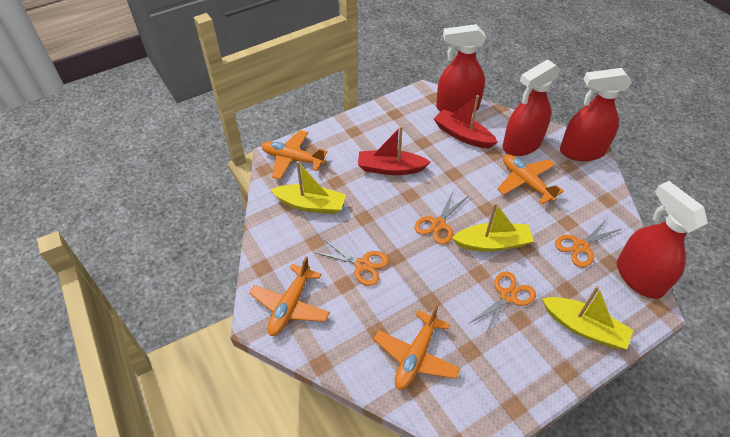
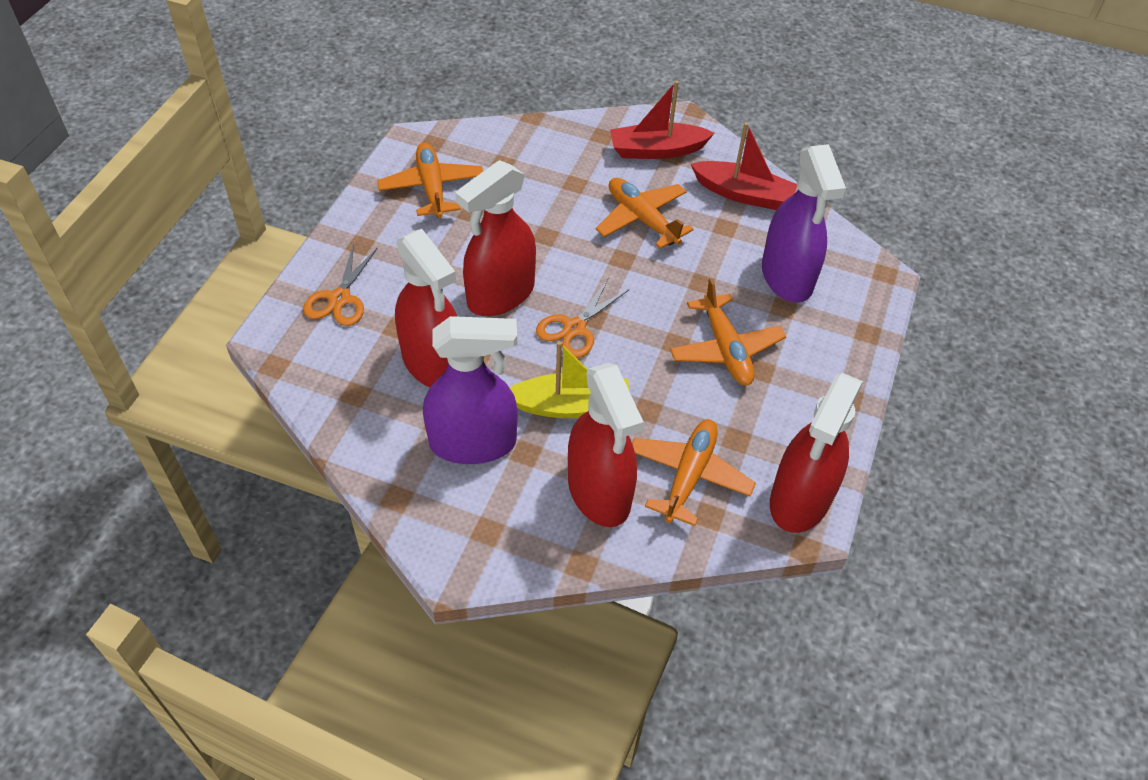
orange scissors: 4 -> 2
purple spray bottle: 0 -> 2
yellow boat: 3 -> 1

